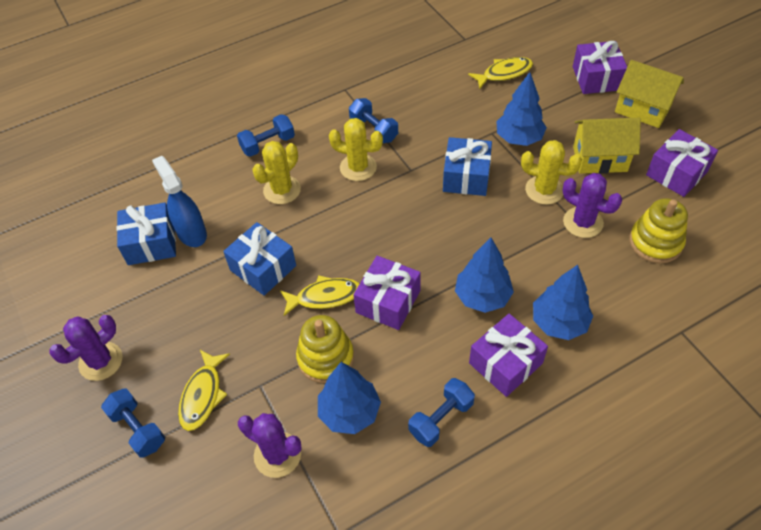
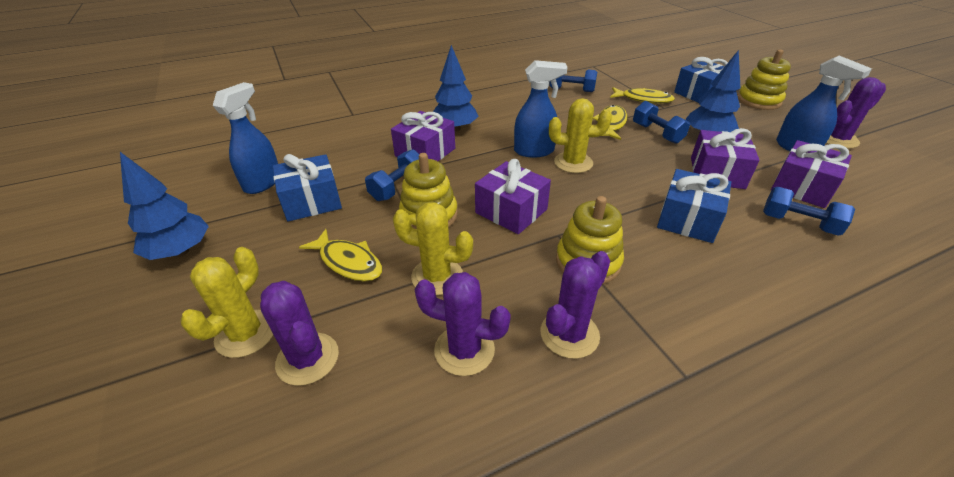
blue spray bottle: 1 -> 3
blue tree: 4 -> 3
purple cactus: 3 -> 4
yellow house: 2 -> 0
yellow stacking toy: 2 -> 3

